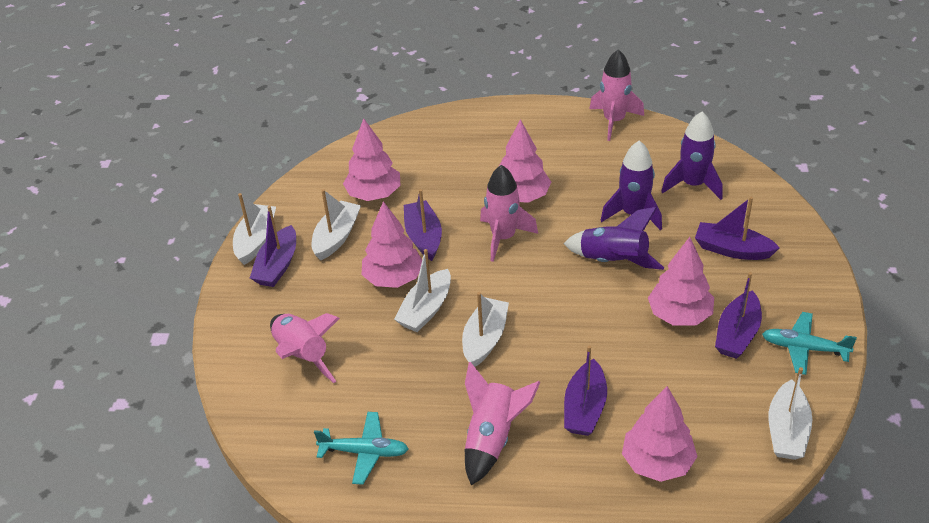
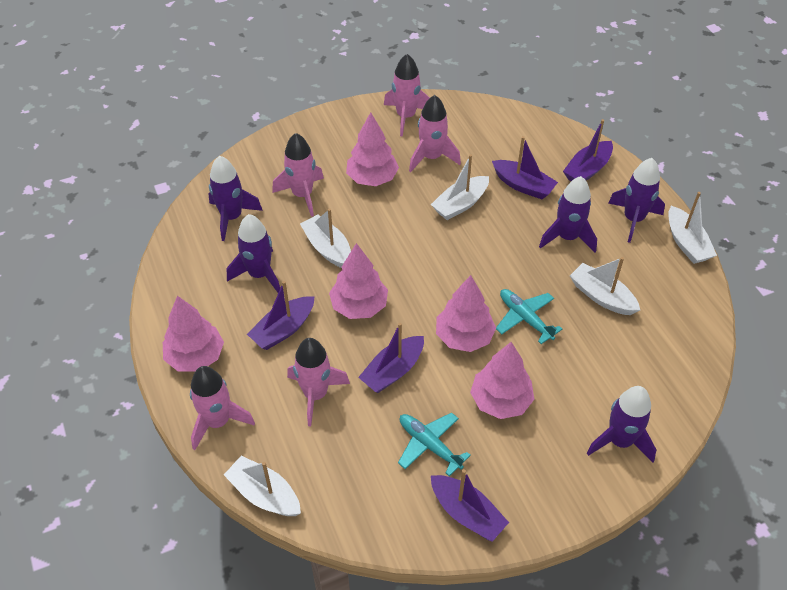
pink rocket: 4 -> 5
purple rocket: 3 -> 5

